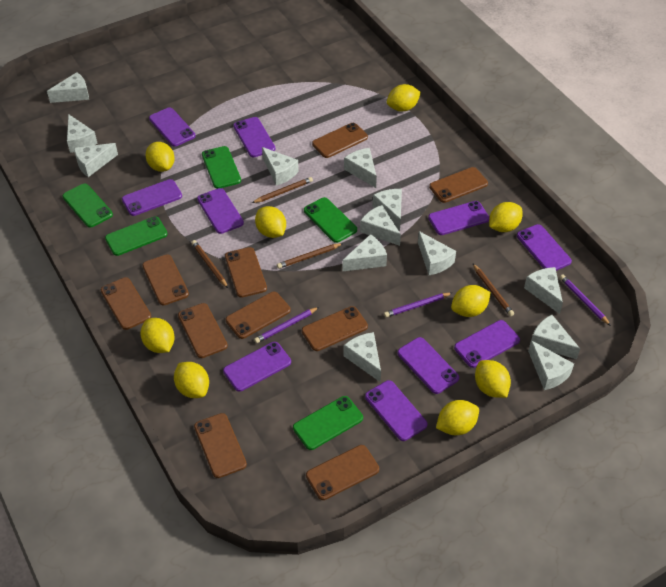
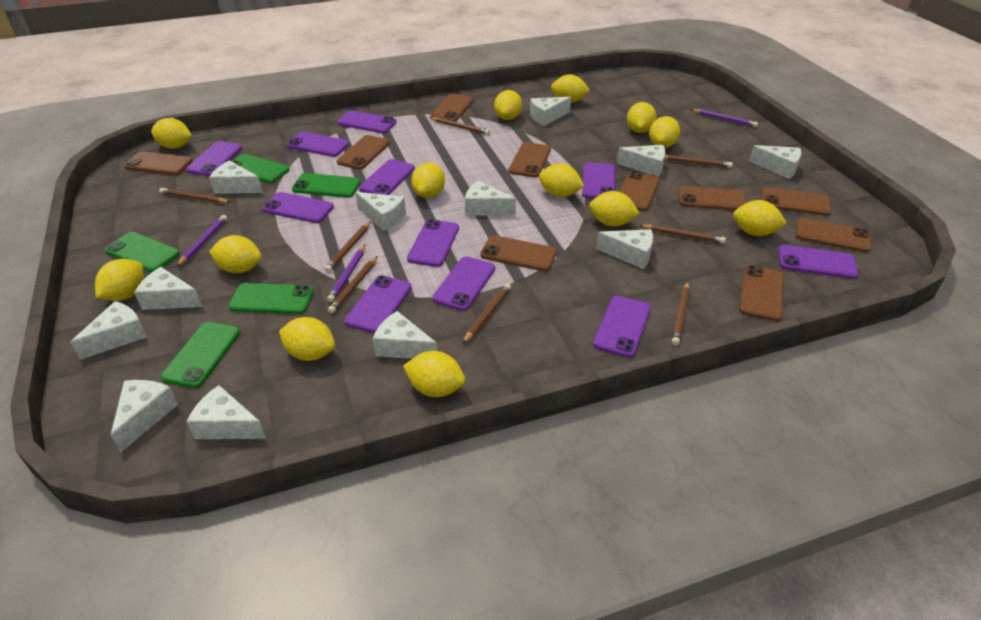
brown pencil: 4 -> 8
purple phone: 10 -> 11
white cheese: 13 -> 12
yellow lemon: 9 -> 13

